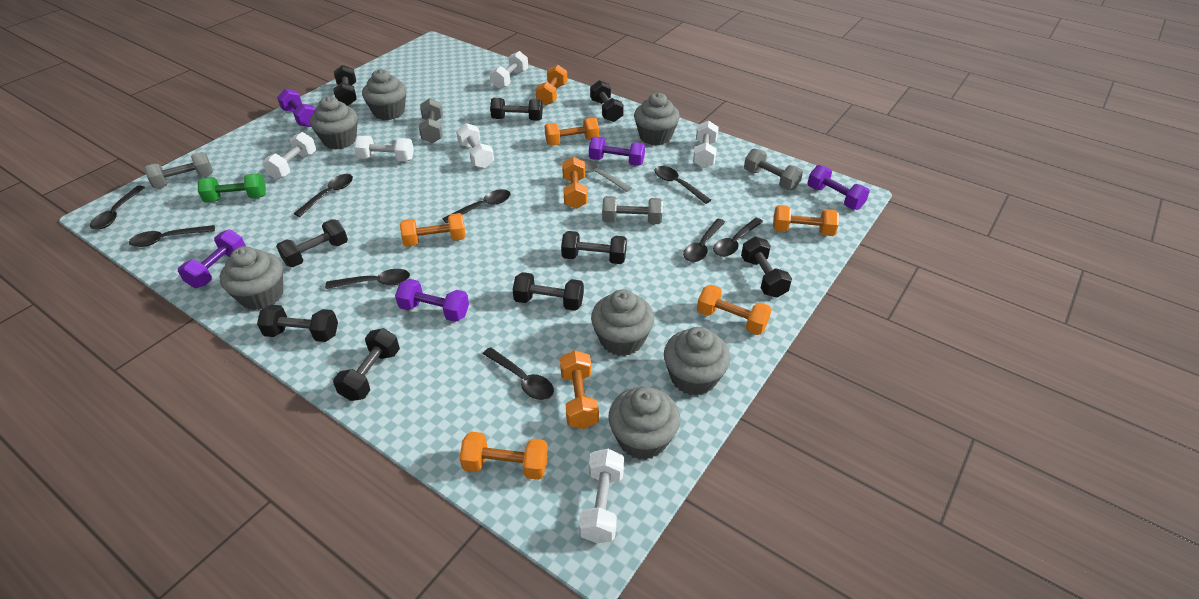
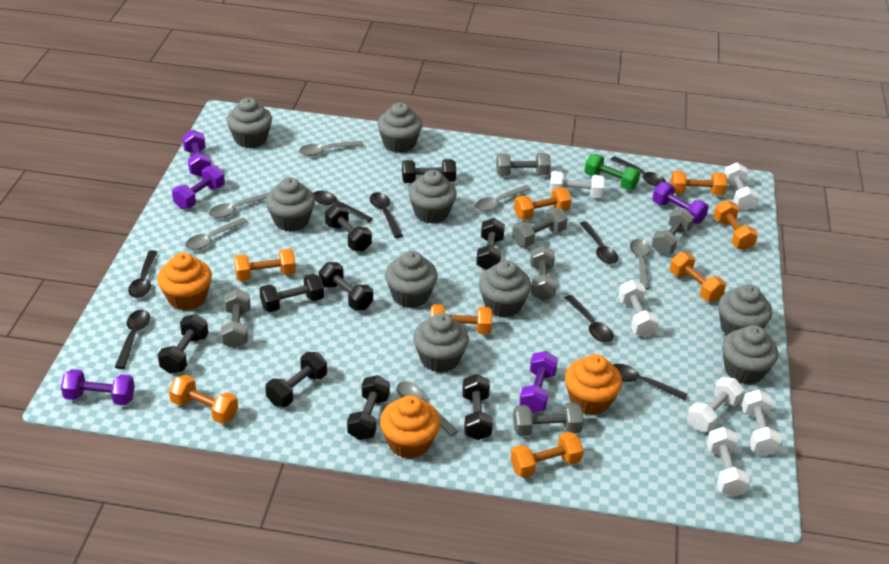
black spoon: 9 -> 8
grey cupcake: 7 -> 9
grey dumbbell: 4 -> 6
grey spoon: 1 -> 6
orange cupcake: 0 -> 3

